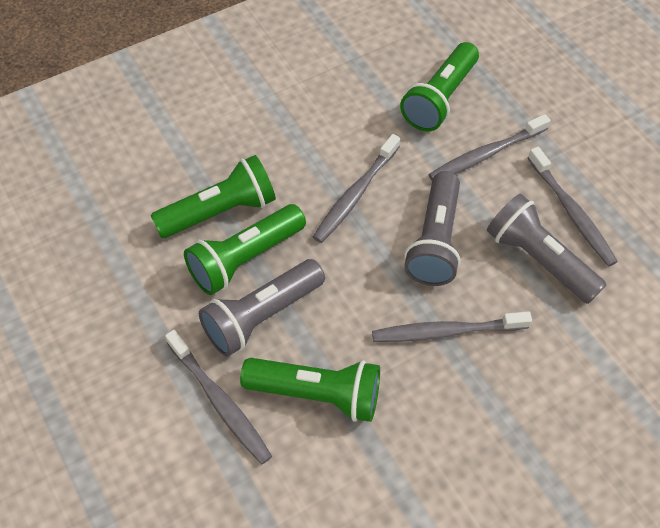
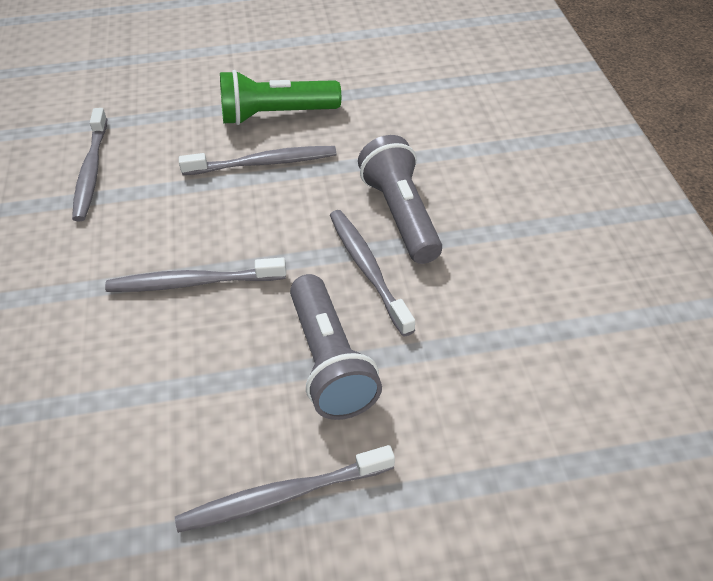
green flashlight: 4 -> 1
grey flashlight: 3 -> 2

